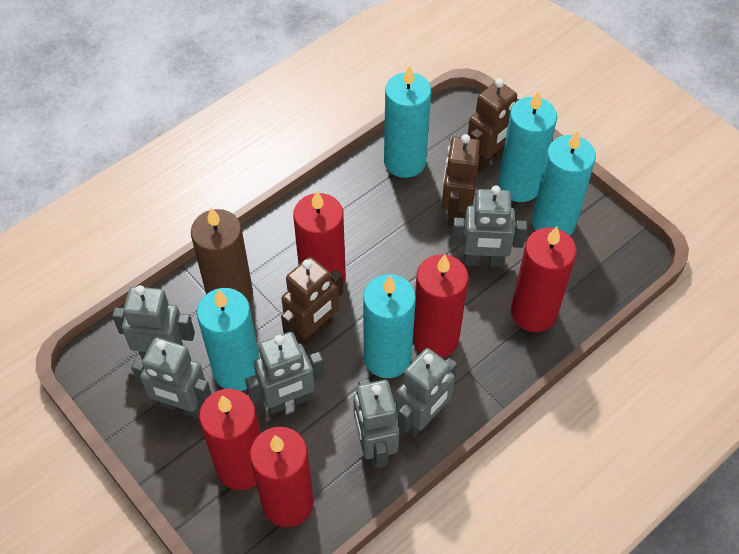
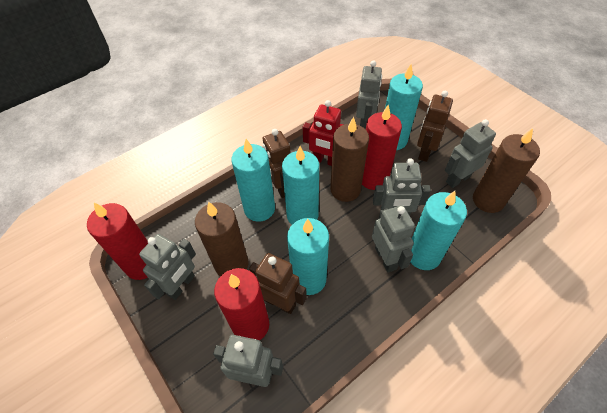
brown candle: 1 -> 3
red candle: 5 -> 3
red robot: 0 -> 1

